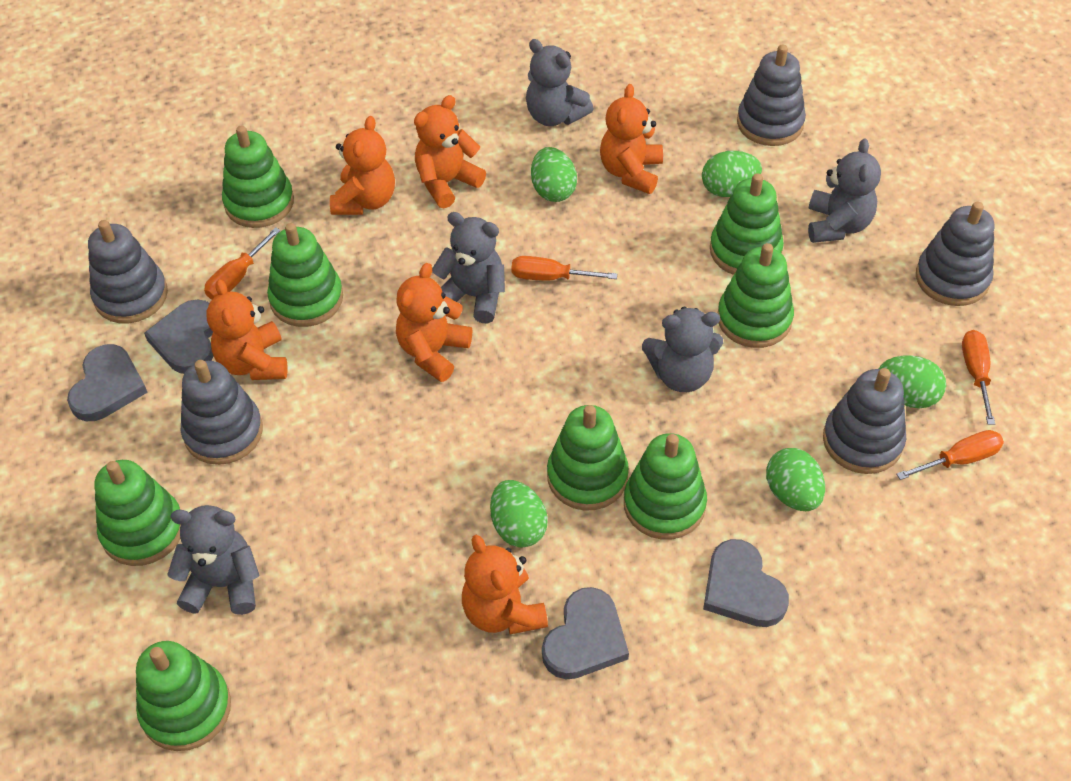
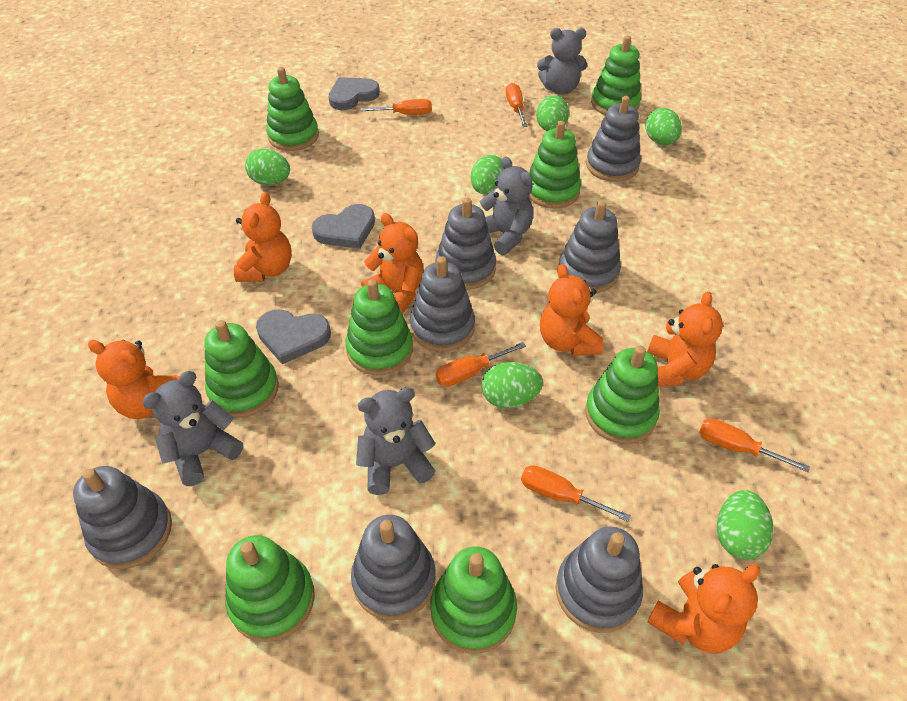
green egg: 5 -> 6
grey heart: 4 -> 3
grey stacking toy: 5 -> 7
grey teddy bear: 5 -> 4
orange screwdriver: 4 -> 5

